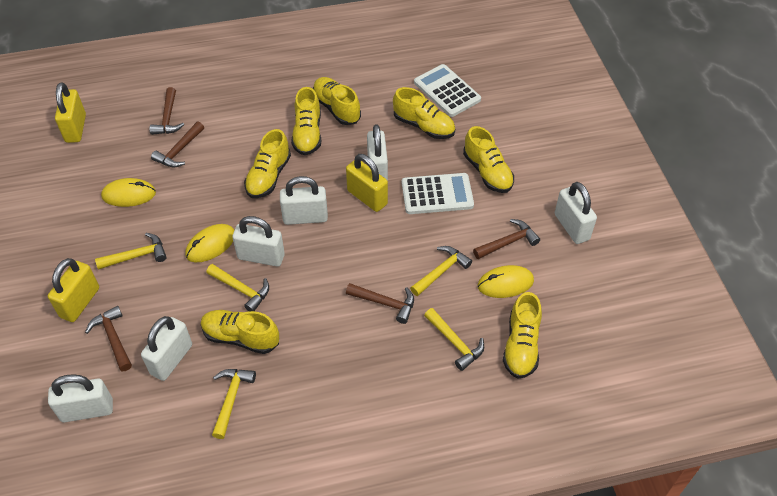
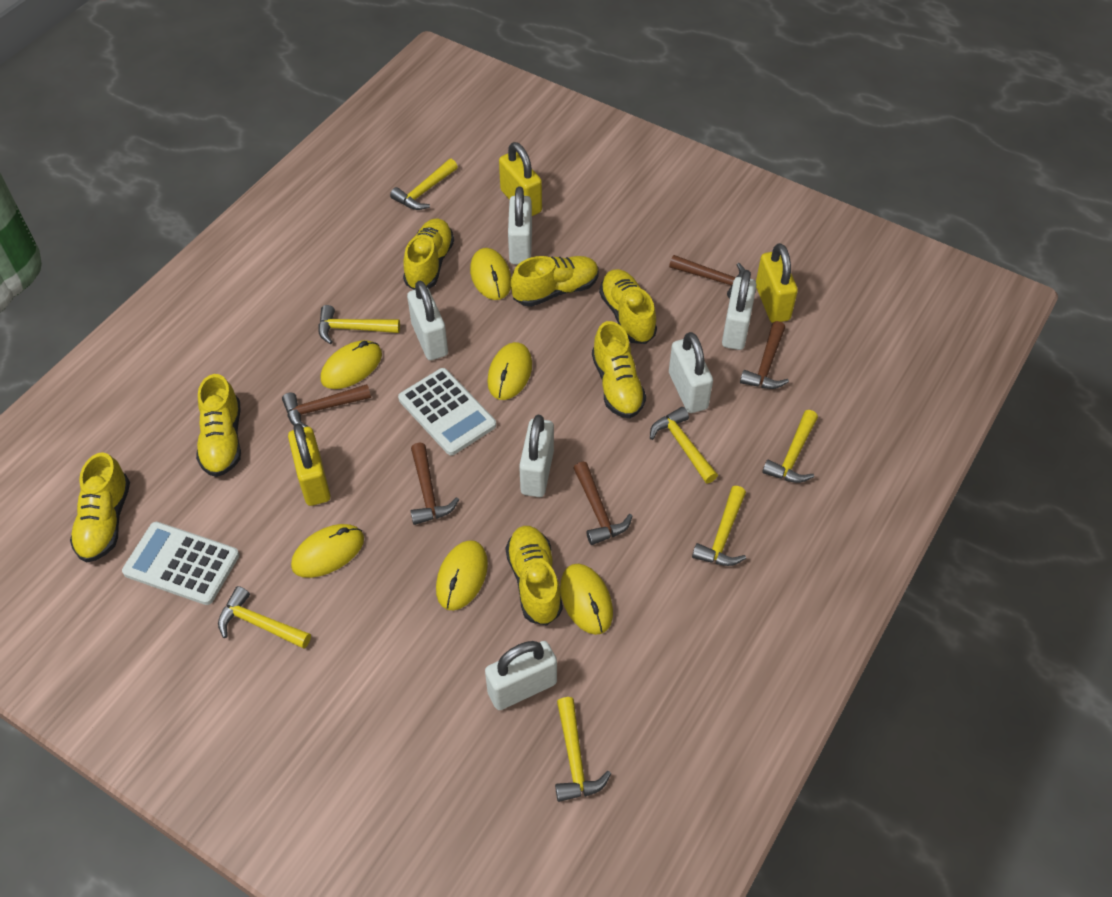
yellow hammer: 5 -> 7
yellow mouse: 3 -> 6

